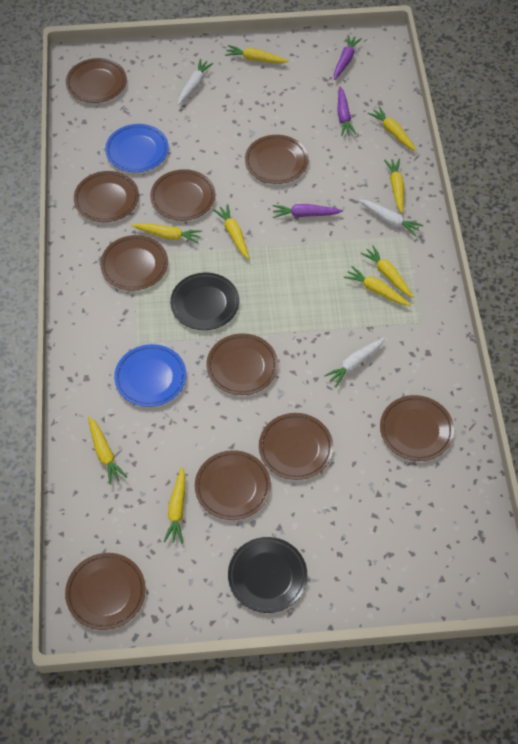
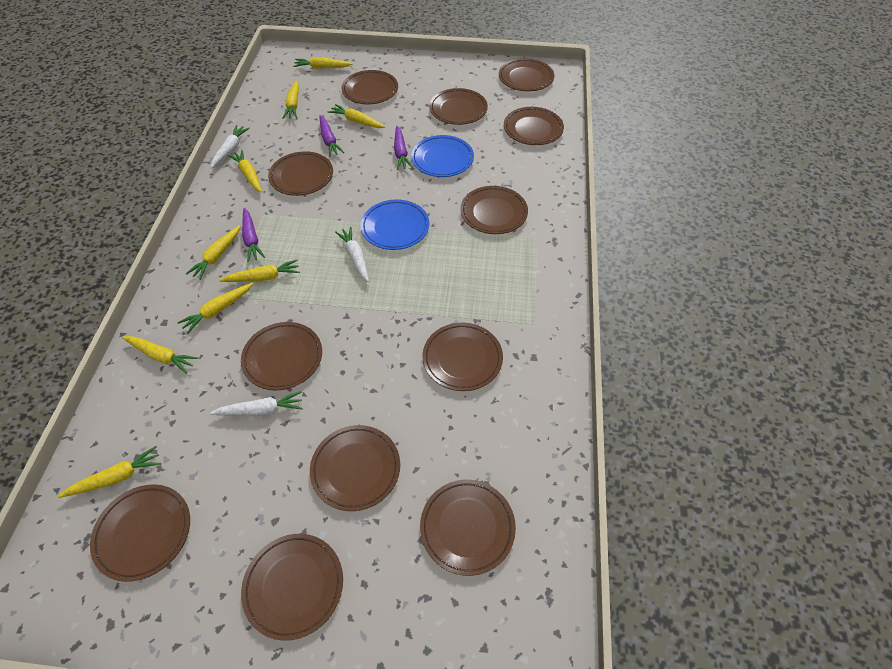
black plate: 2 -> 0
brown plate: 10 -> 12

